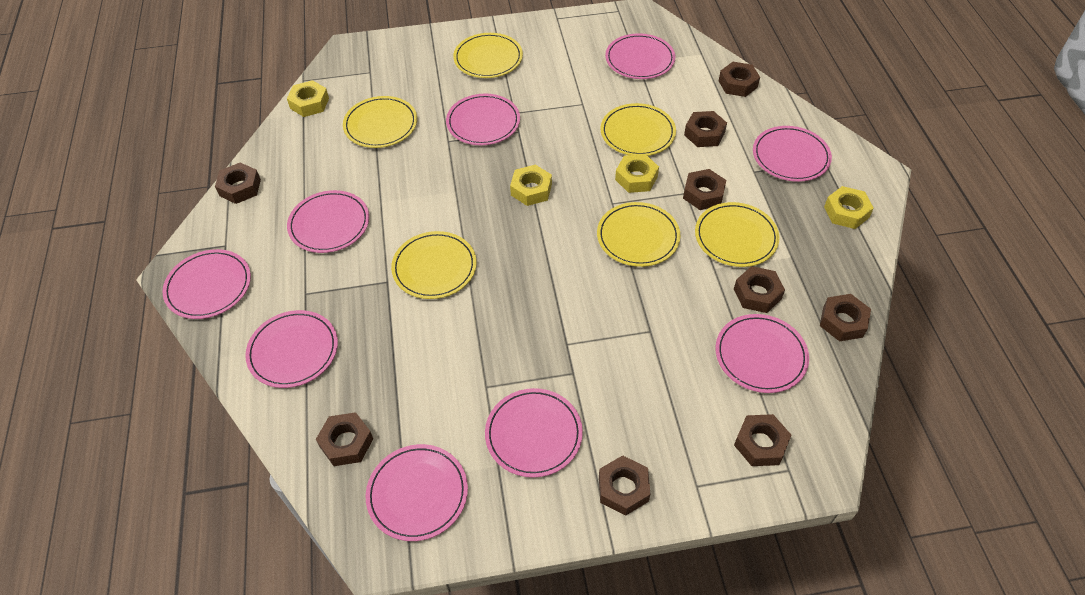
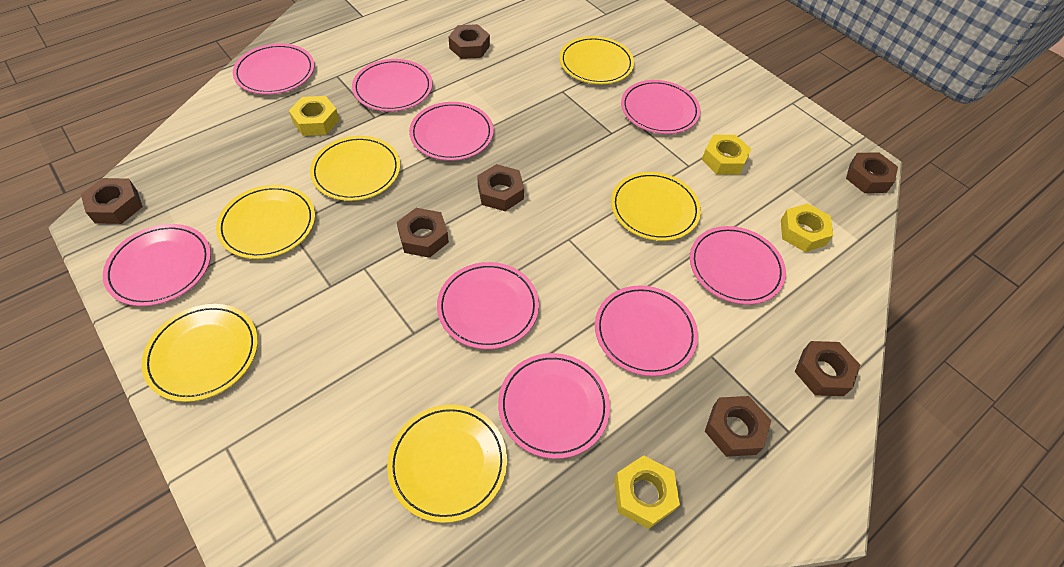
brown nut: 9 -> 7

